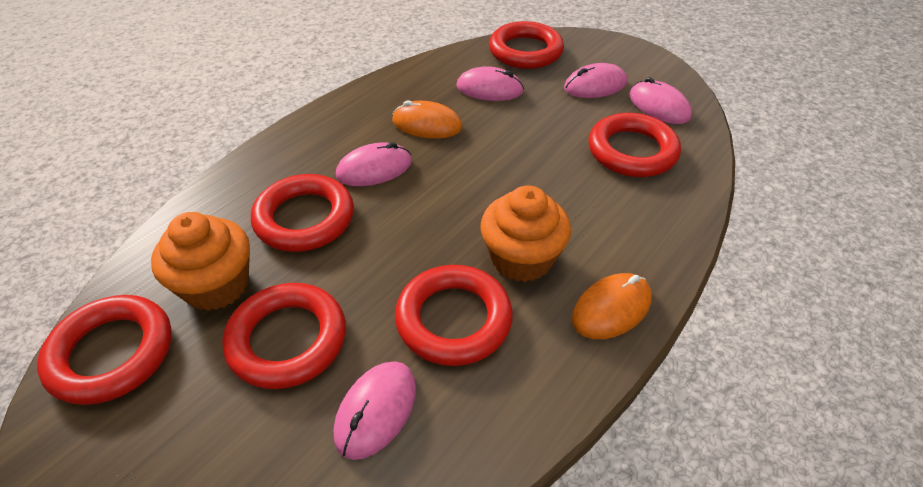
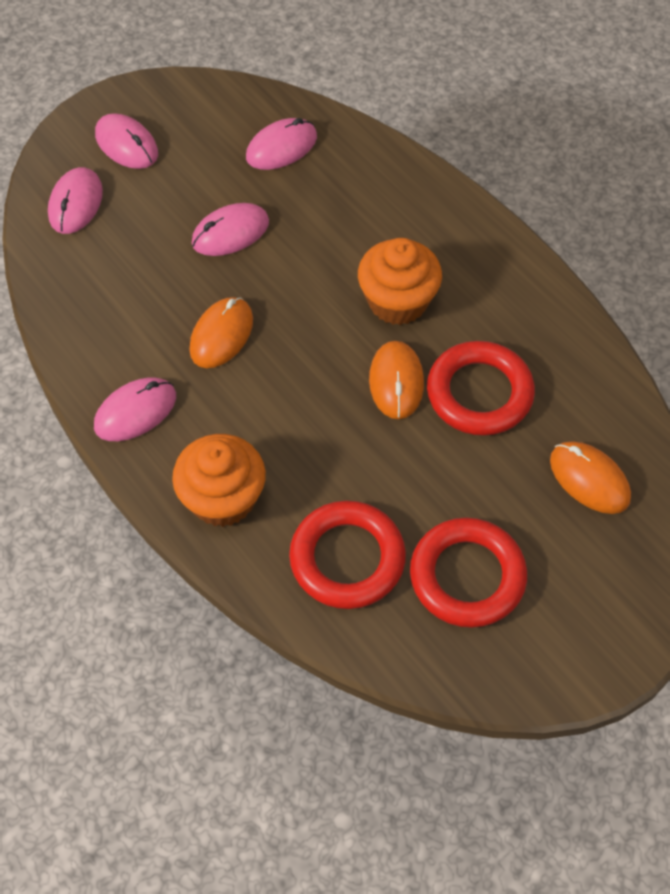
orange mouse: 2 -> 3
red ring: 6 -> 3

